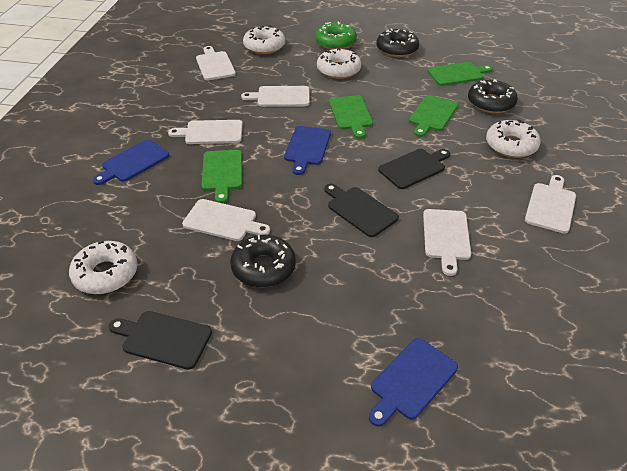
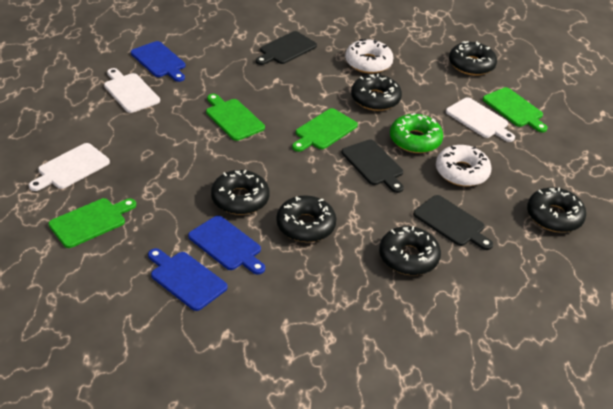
black donut: 3 -> 6
white cutting board: 6 -> 3
white donut: 4 -> 2

